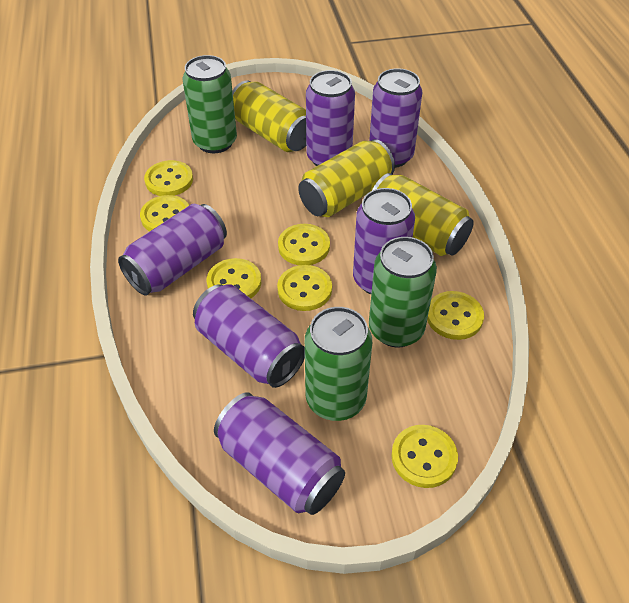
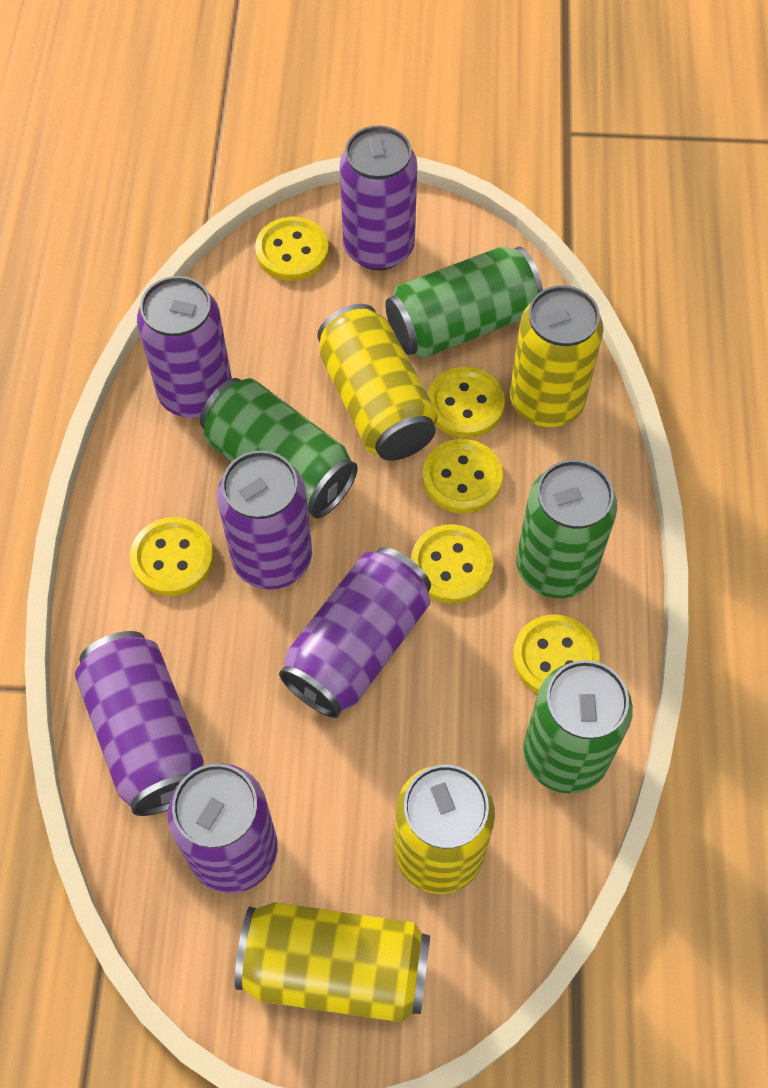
green can: 3 -> 4
yellow button: 7 -> 6
yellow can: 3 -> 4

